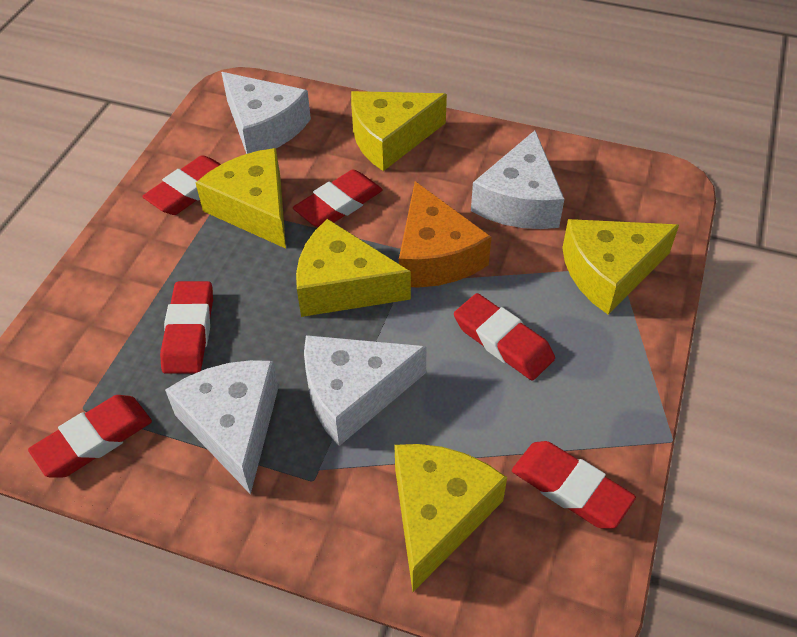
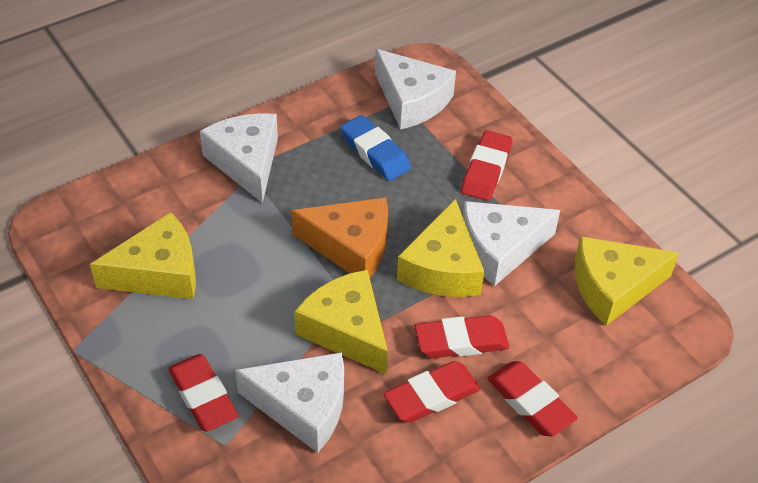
blue eraser: 0 -> 1
red eraser: 6 -> 5
yellow cheese: 5 -> 4

